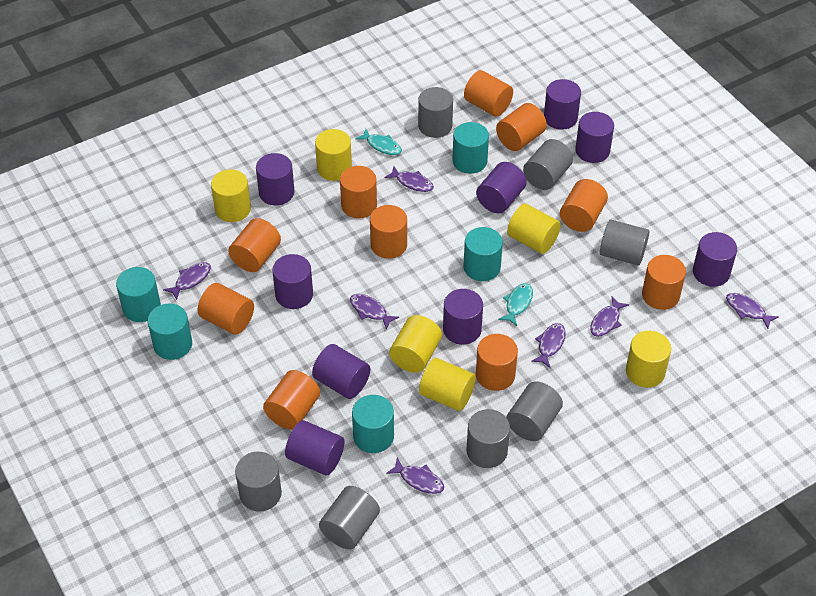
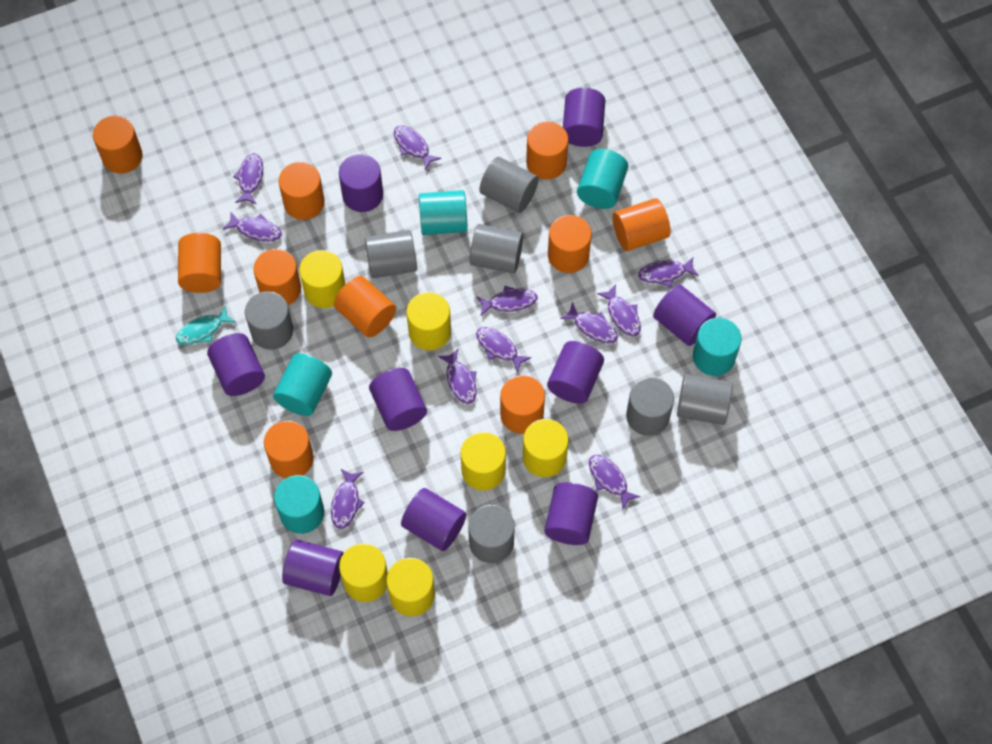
purple fish: 7 -> 11
turquoise fish: 2 -> 1

